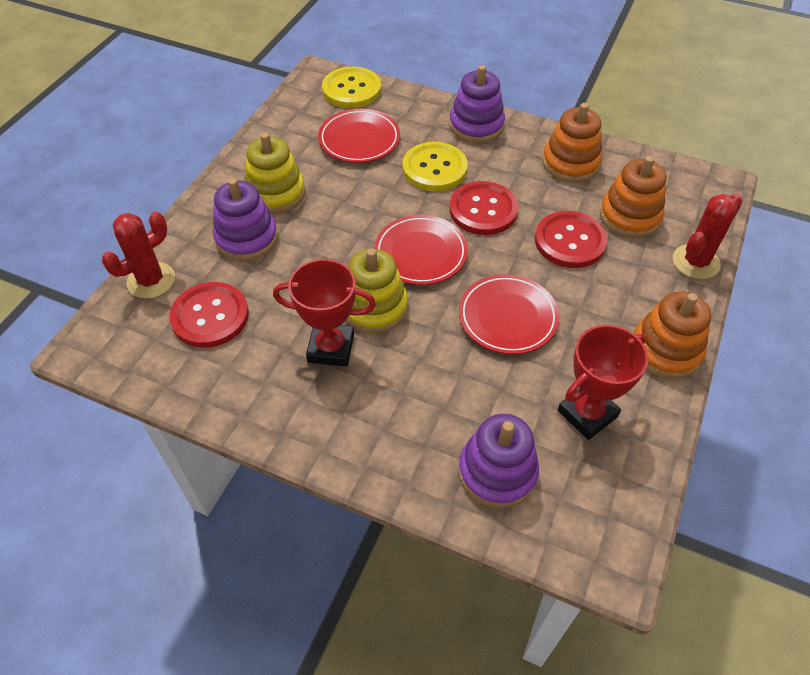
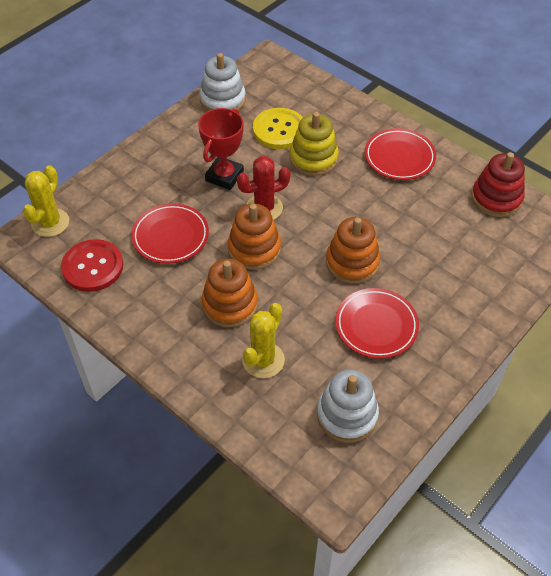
purple stacking toy: 3 -> 0
red button: 3 -> 1
red cactus: 2 -> 1
red stacking toy: 0 -> 1
red trophy: 2 -> 1
white stacking toy: 0 -> 2
yellow button: 2 -> 1
yellow cactus: 0 -> 2
yellow stacking toy: 2 -> 1

